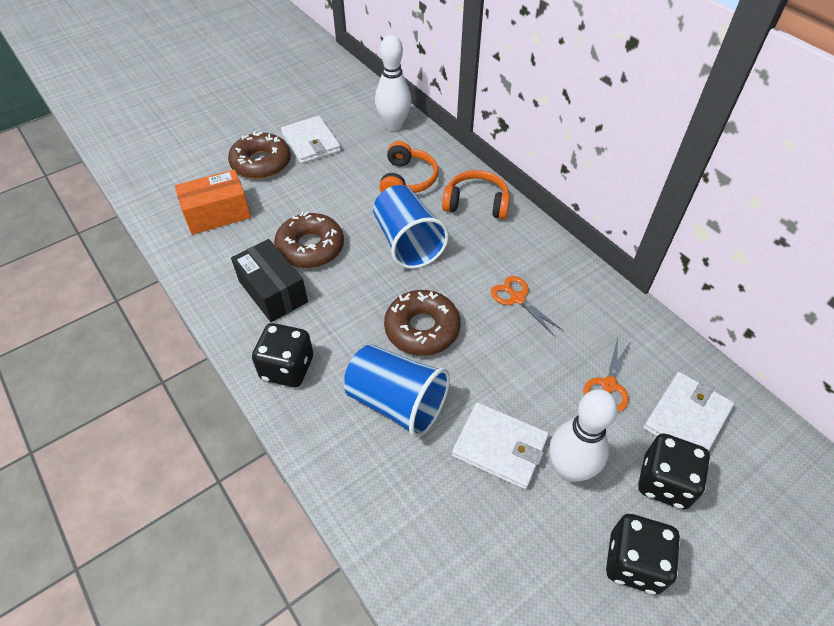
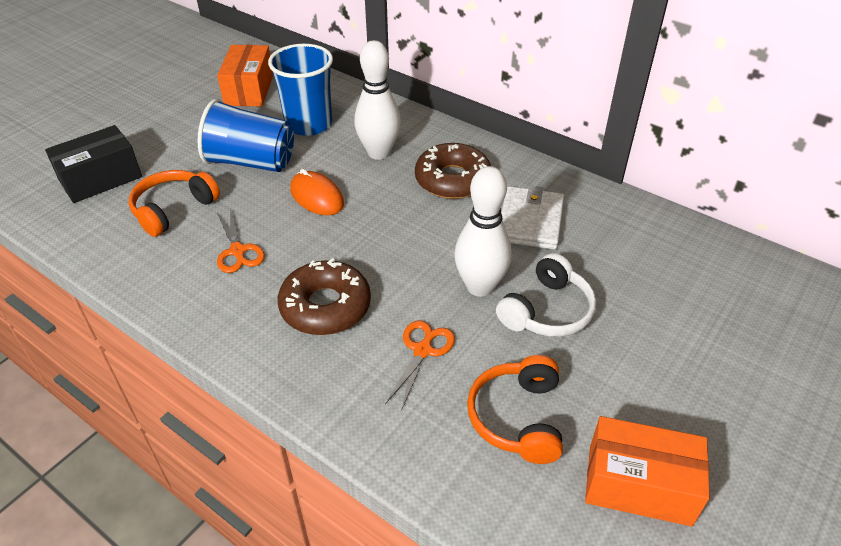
black dice: 3 -> 0
brown donut: 3 -> 2
orange box: 1 -> 2
orange mouse: 0 -> 1
white headphones: 0 -> 1
white wallet: 3 -> 1

